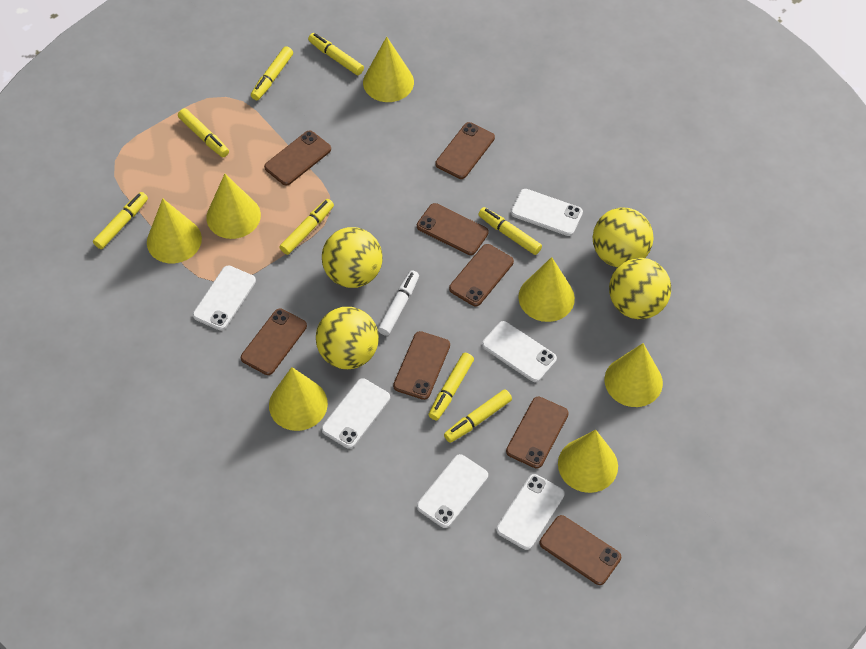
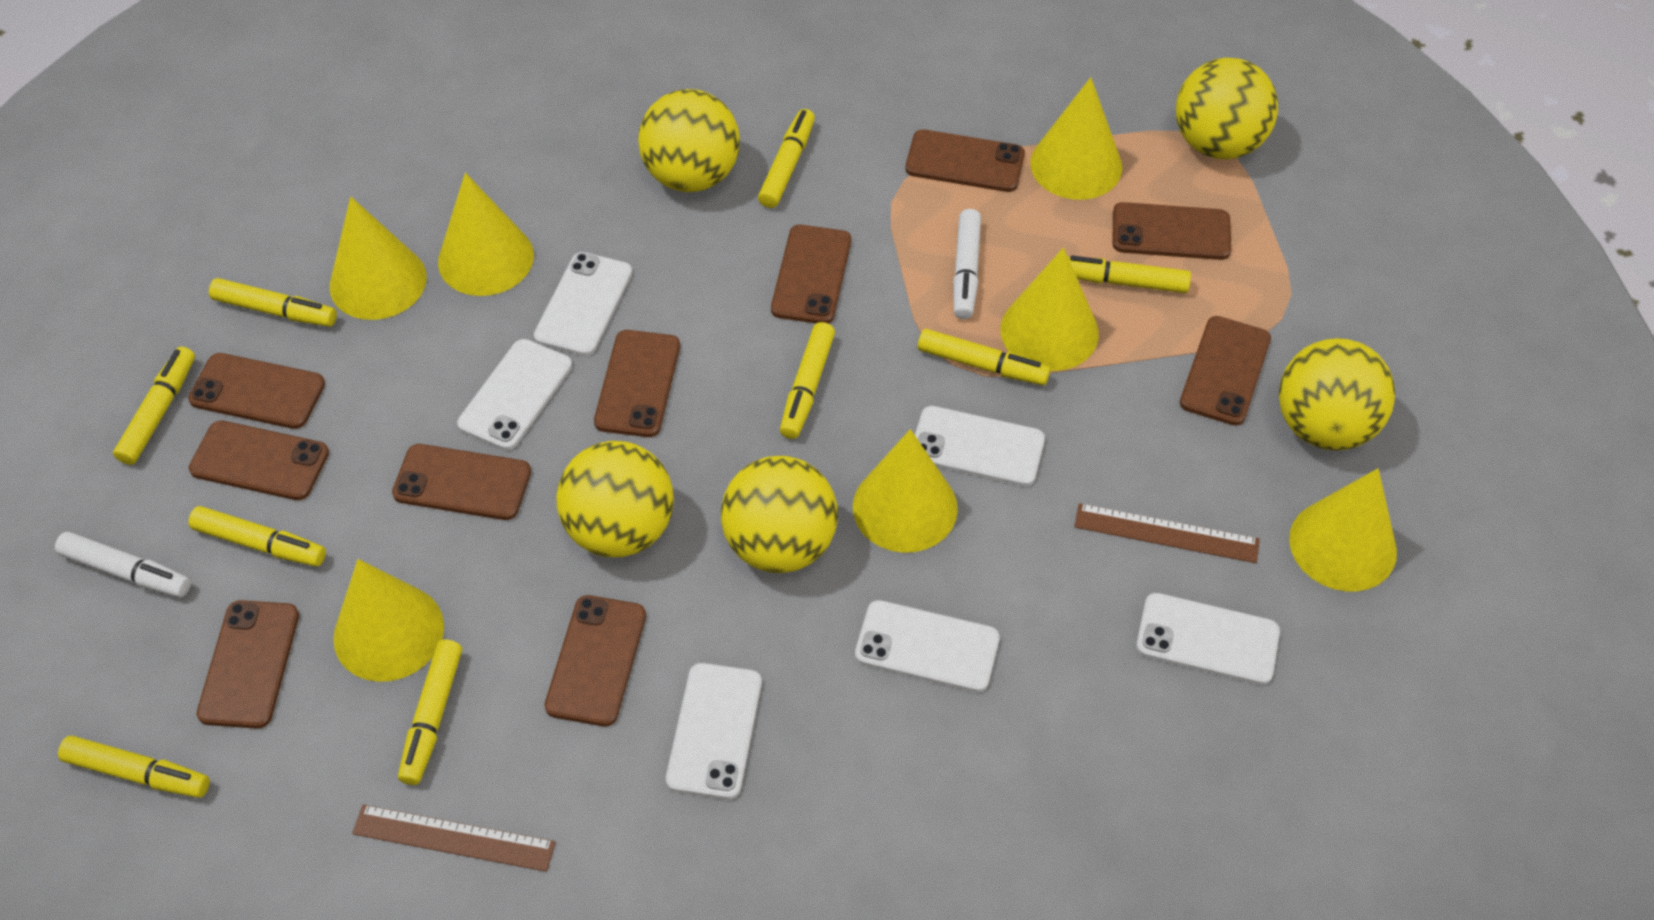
brown phone: 8 -> 10
brown ruler: 0 -> 2
white marker: 1 -> 2
yellow ball: 4 -> 5
yellow marker: 8 -> 9

